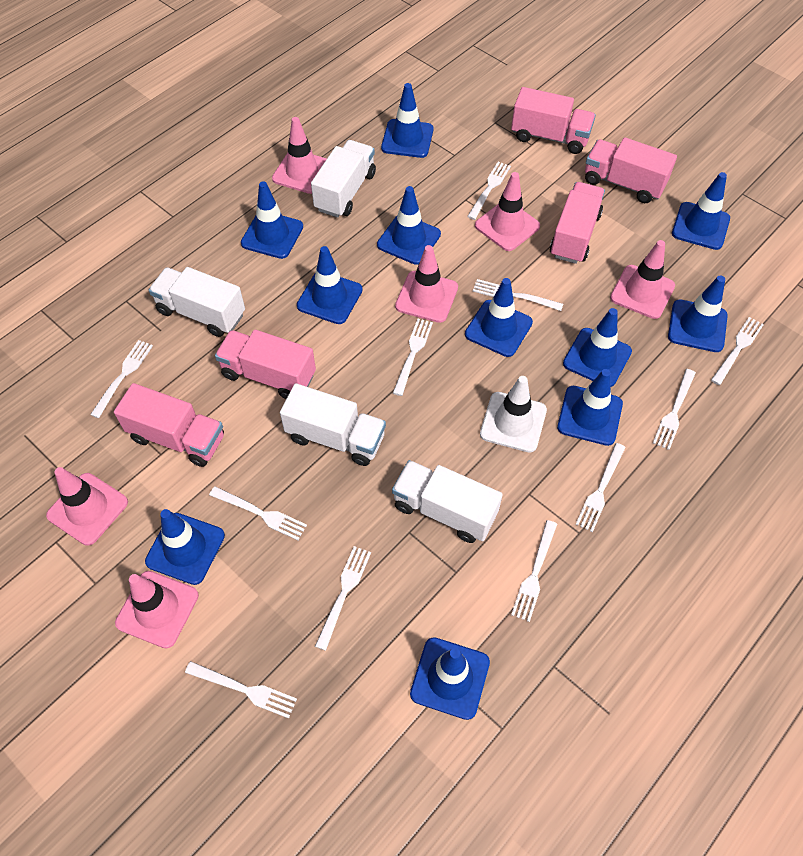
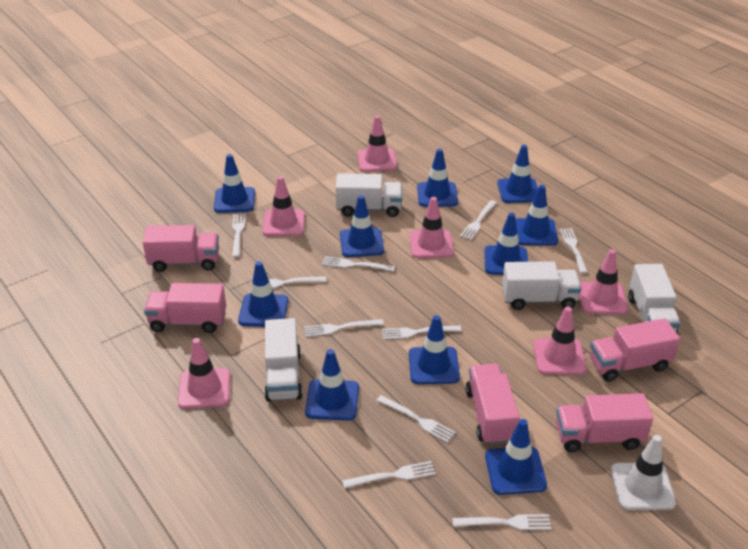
blue traffic cone: 11 -> 10
white fork: 11 -> 10

